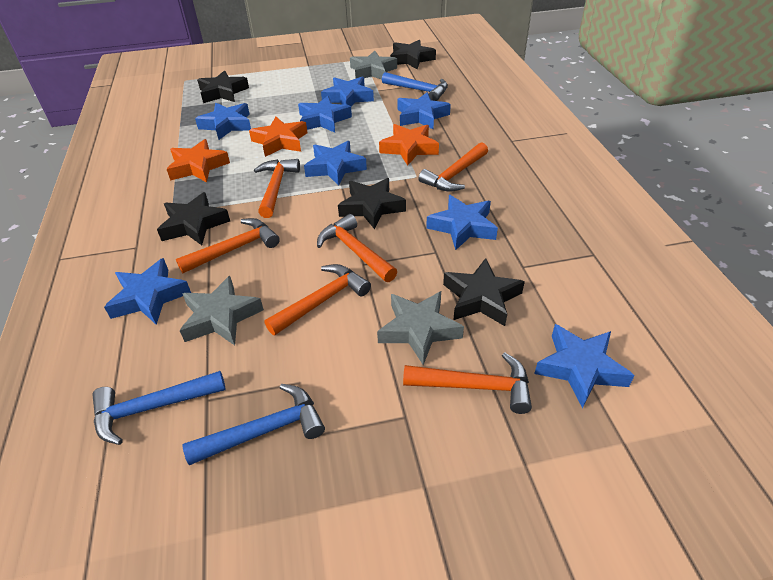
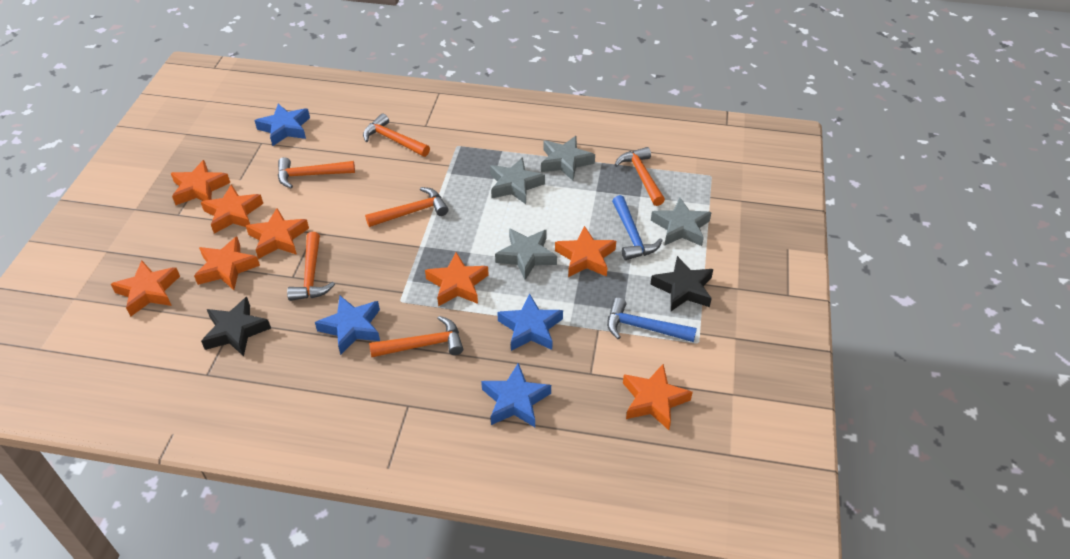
black star: 5 -> 2
blue hammer: 3 -> 2
blue star: 8 -> 4
grey star: 3 -> 4
orange star: 3 -> 8

